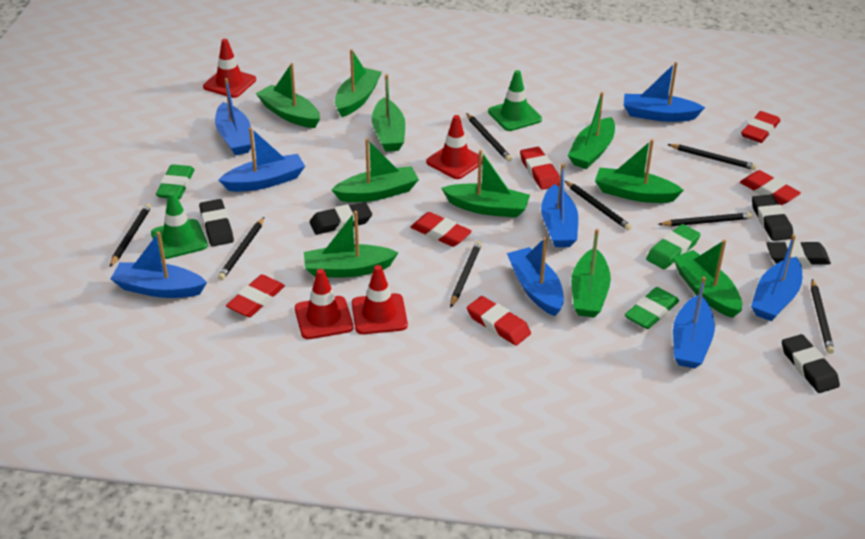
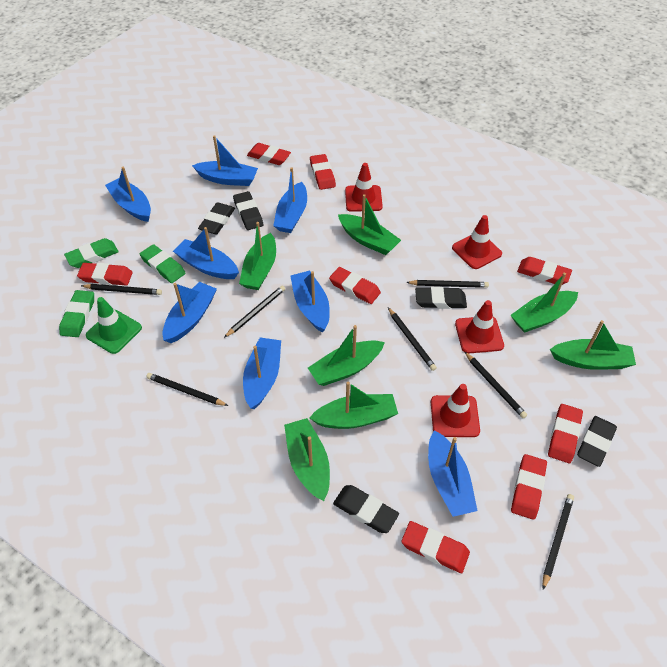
black pencil: 8 -> 7
green boat: 10 -> 7
green traffic cone: 2 -> 1
red eraser: 6 -> 8

